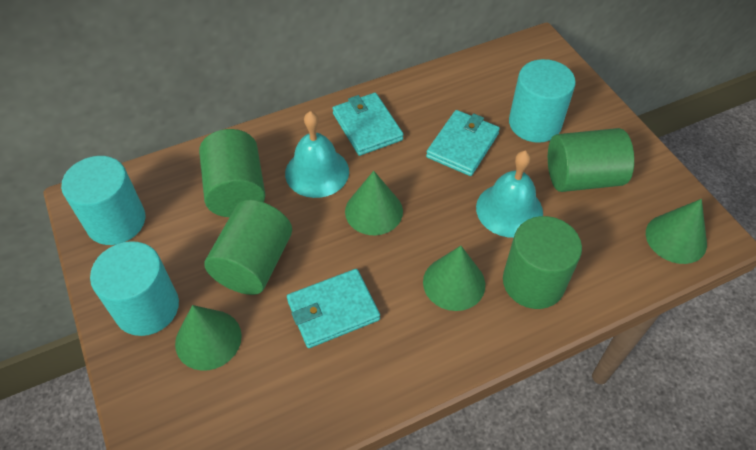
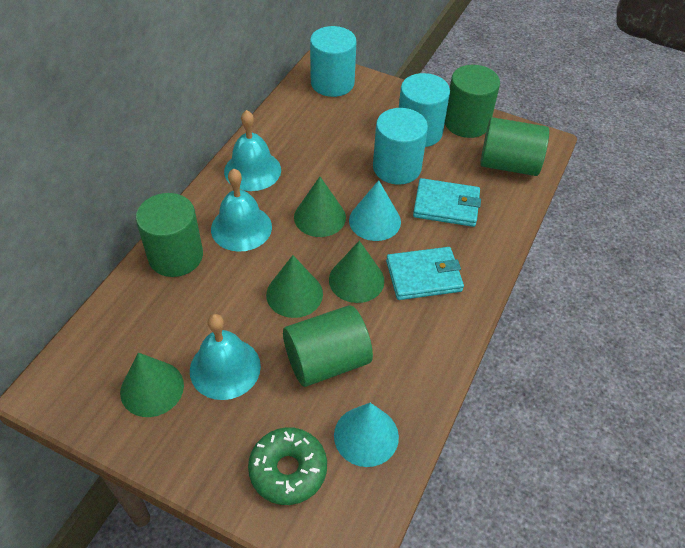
green donut: 0 -> 1
turquoise bell: 2 -> 3
turquoise cone: 0 -> 2
turquoise wallet: 3 -> 2

